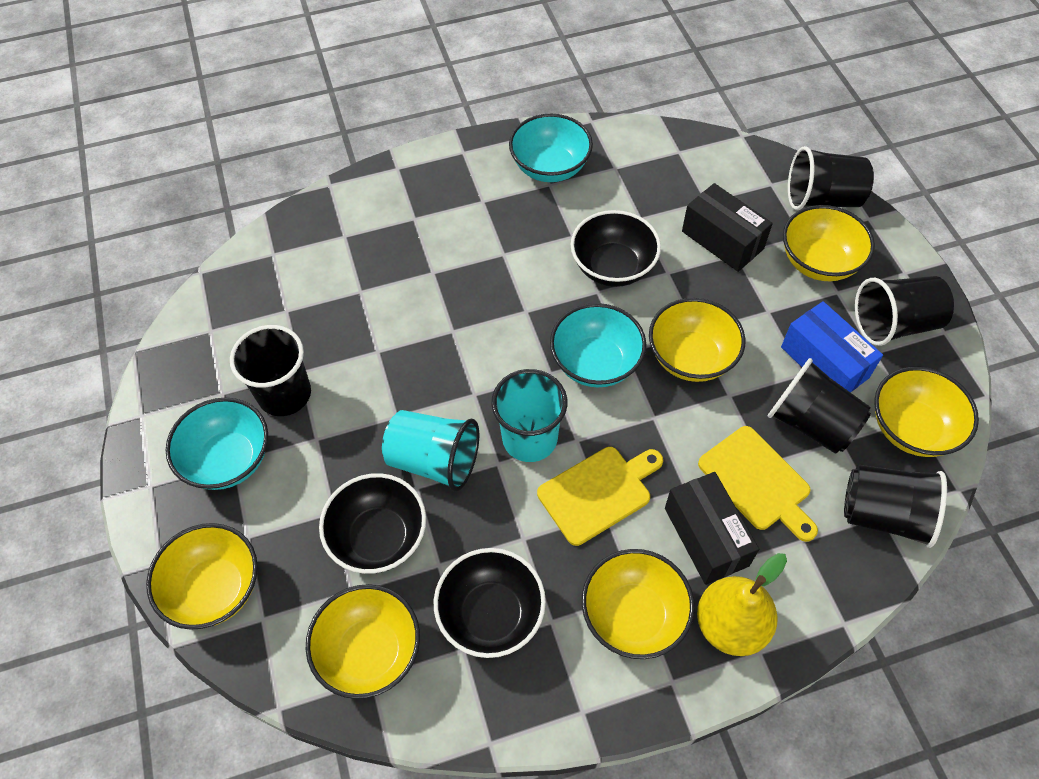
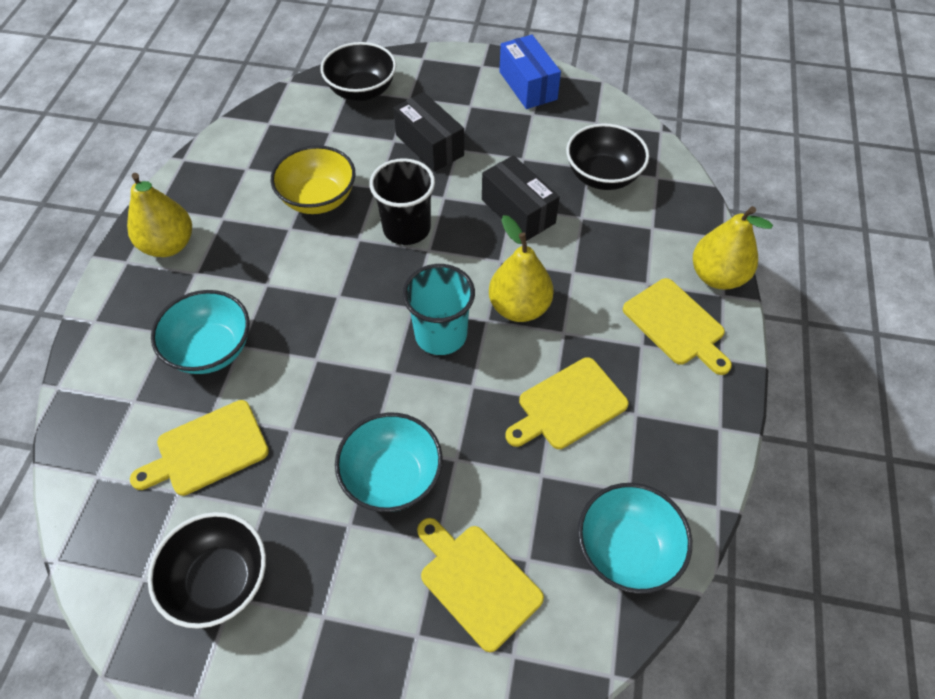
black cup: 5 -> 1
turquoise cup: 2 -> 1
yellow bowl: 6 -> 1
yellow cutting board: 2 -> 4
yellow pear: 1 -> 3

